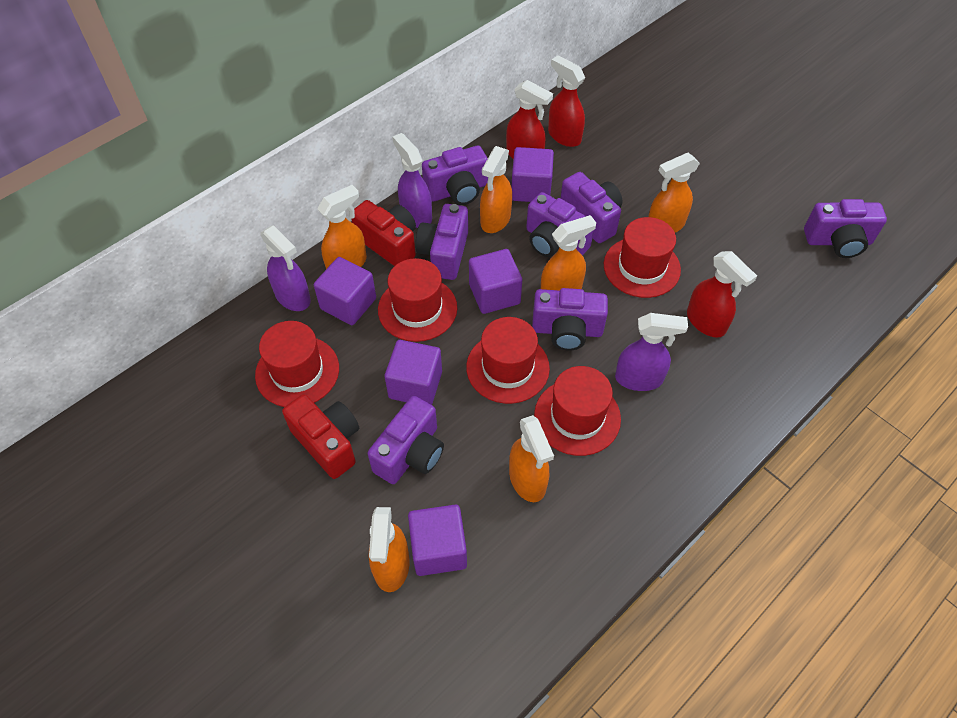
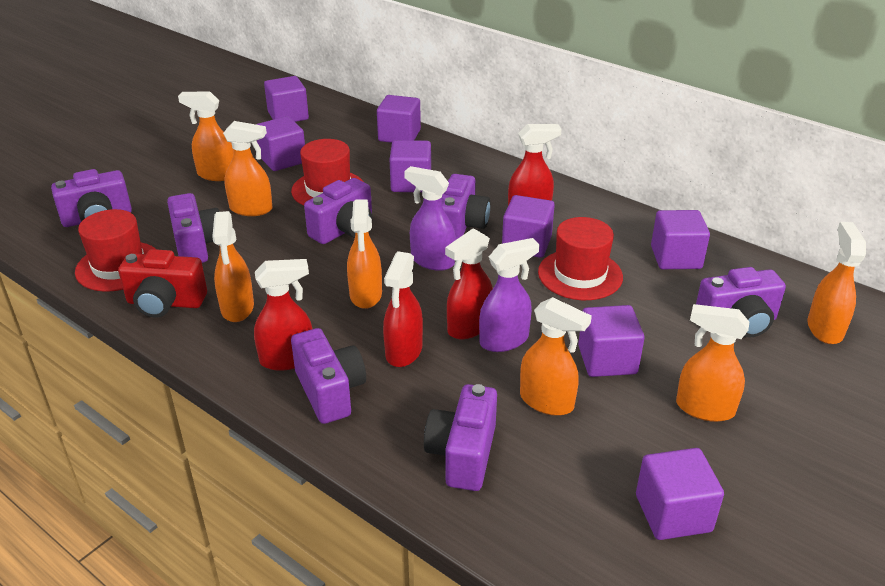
orange spray bottle: 6 -> 7
purple cube: 5 -> 8
purple spray bottle: 3 -> 2
red camera: 2 -> 1
red hat: 5 -> 3
red spray bottle: 3 -> 4

